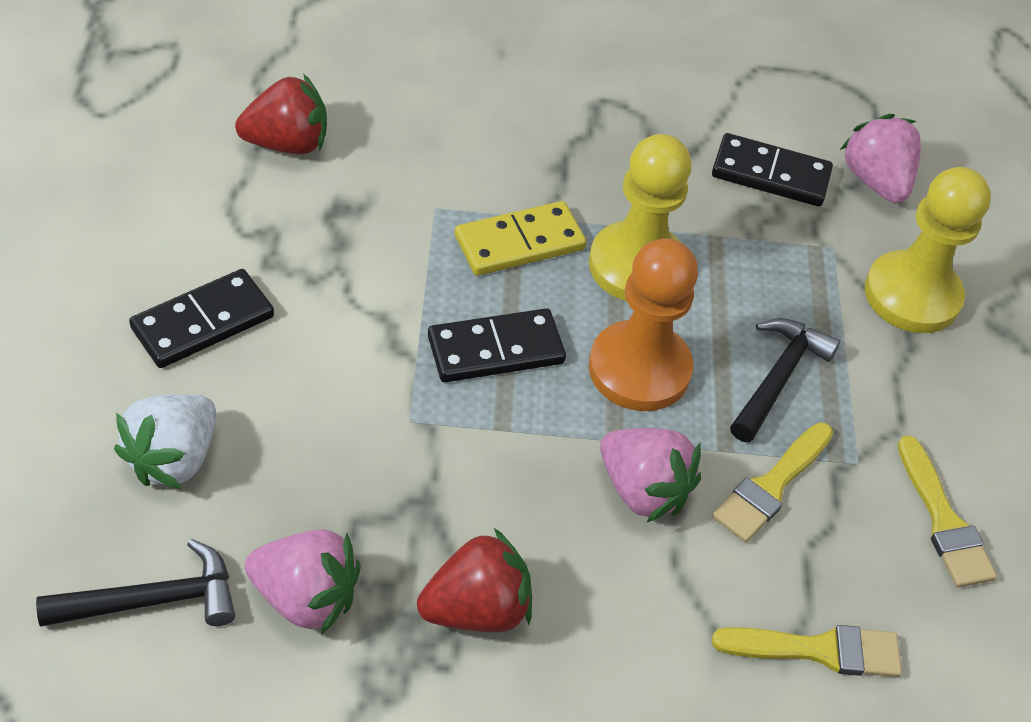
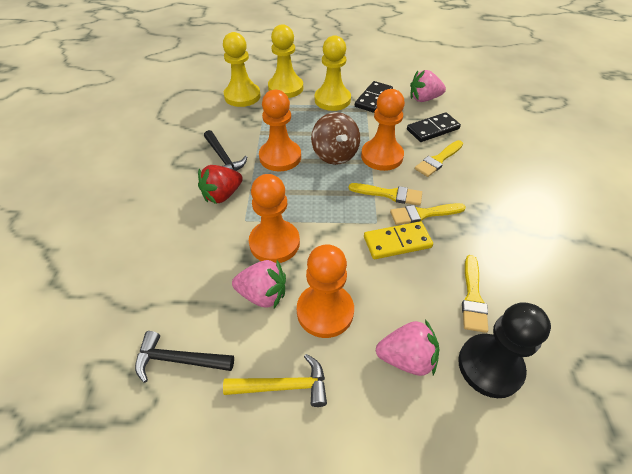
black domino: 3 -> 2
black pawn: 0 -> 1
brown spinning top: 0 -> 1
orange pawn: 1 -> 4
red strawberry: 2 -> 1
white strawberry: 1 -> 0
yellow brush: 3 -> 4
yellow hammer: 0 -> 1
yellow pawn: 2 -> 3

